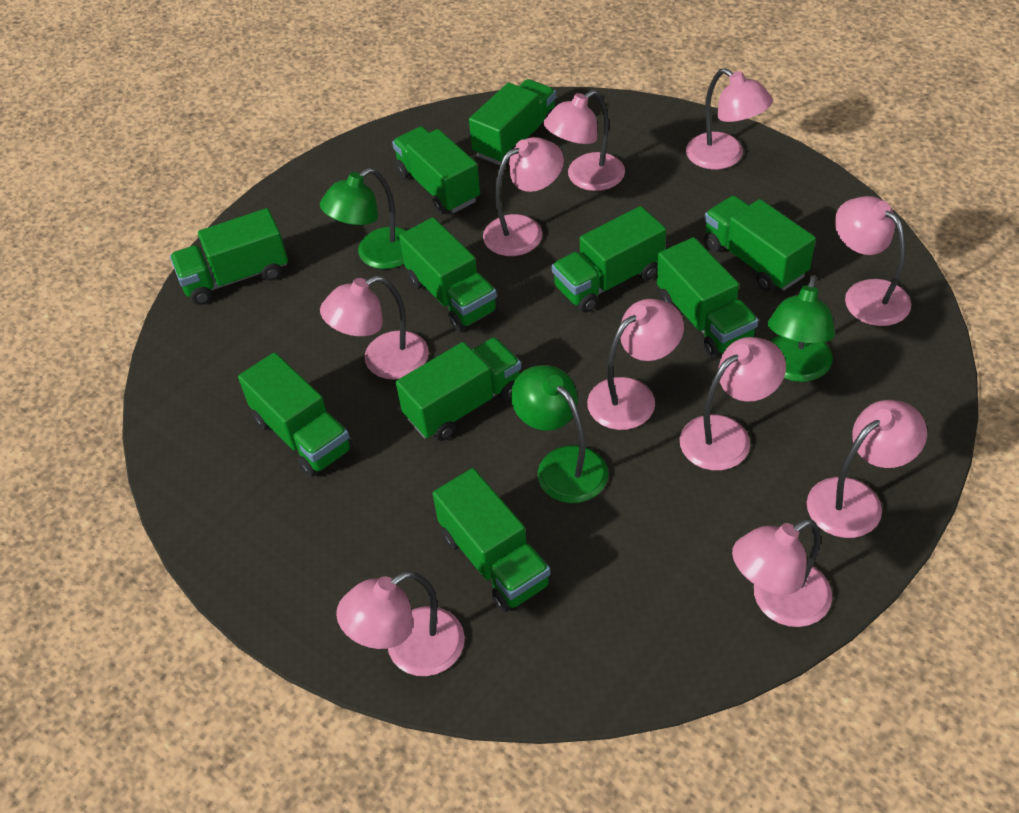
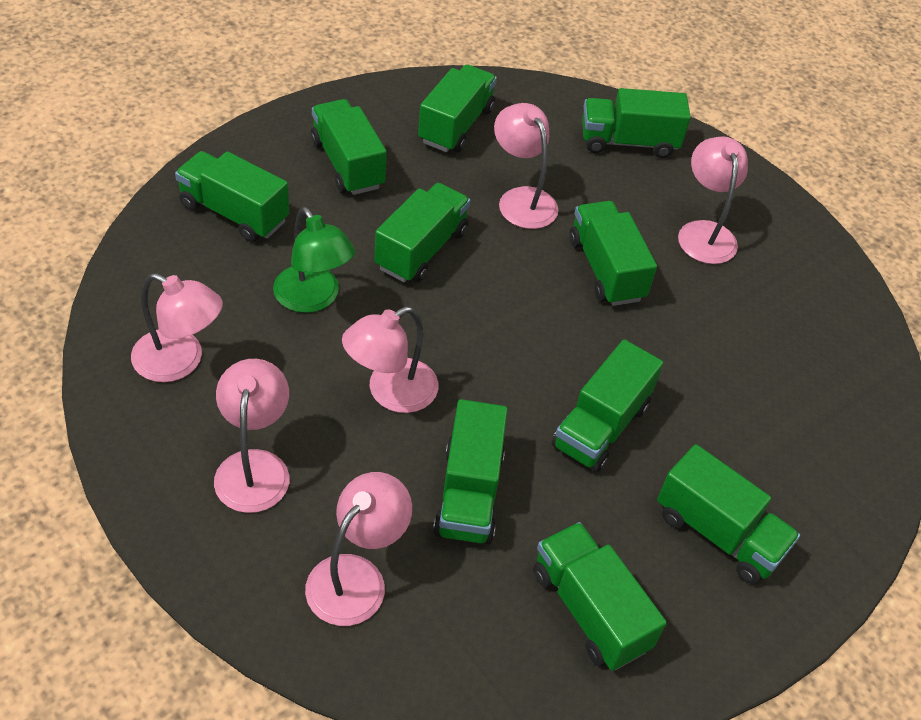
green lamp: 3 -> 1
pink lamp: 10 -> 6

